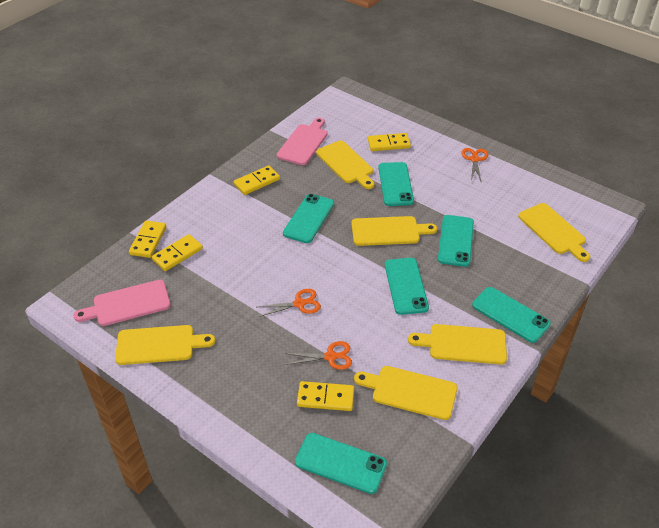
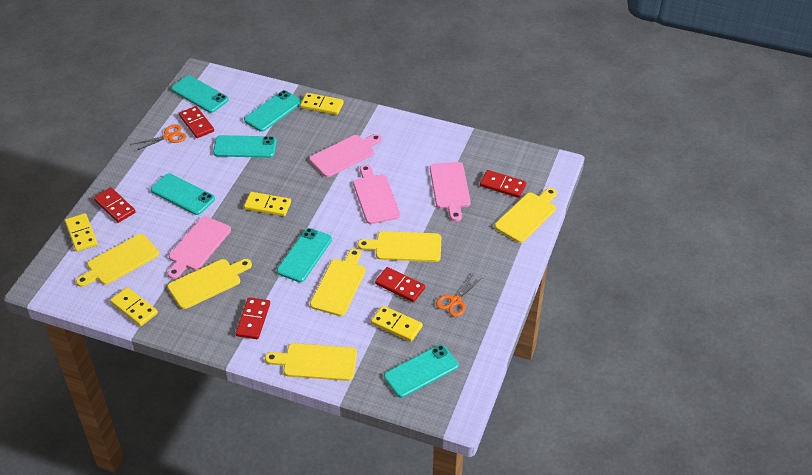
orange scissors: 3 -> 2
pink cutting board: 2 -> 4
red domino: 0 -> 5

